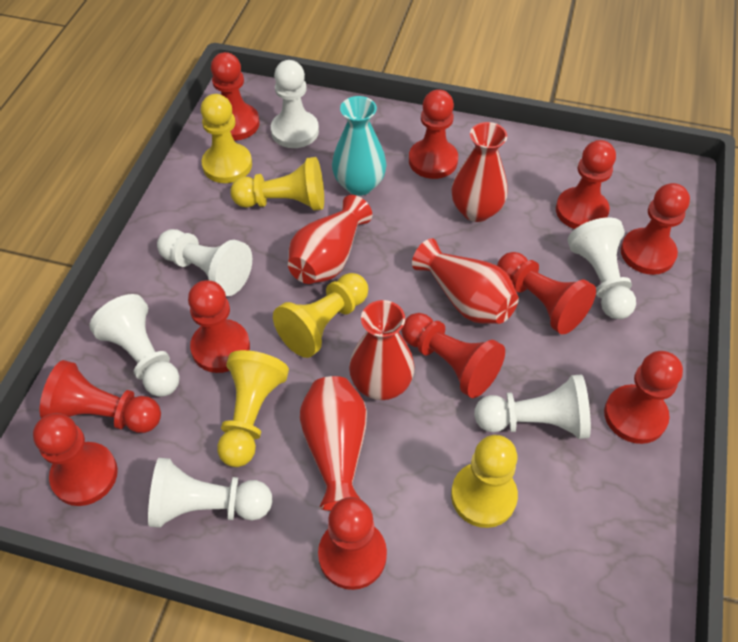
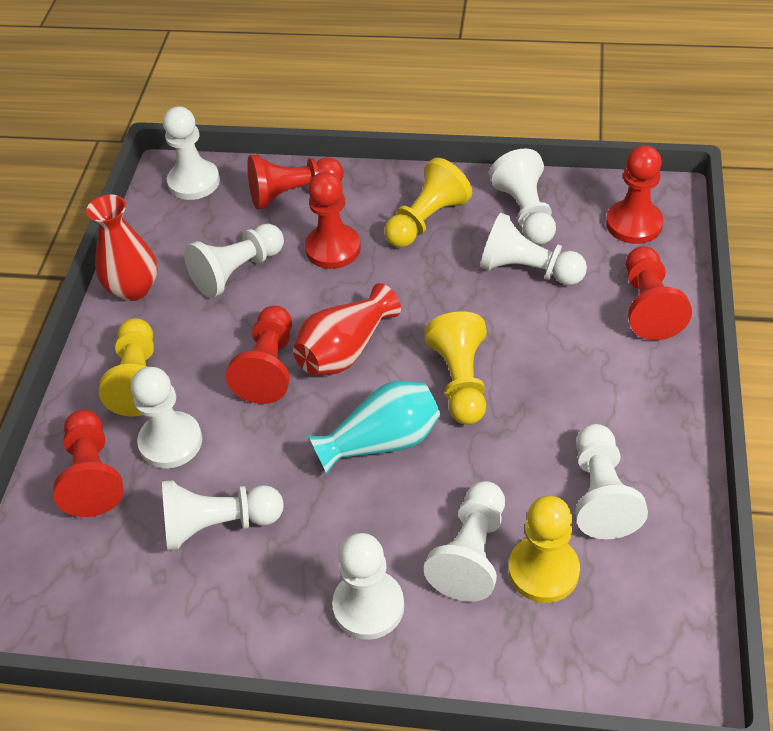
red pawn: 11 -> 6
red vase: 5 -> 2
white pawn: 6 -> 9
yellow pawn: 5 -> 4

